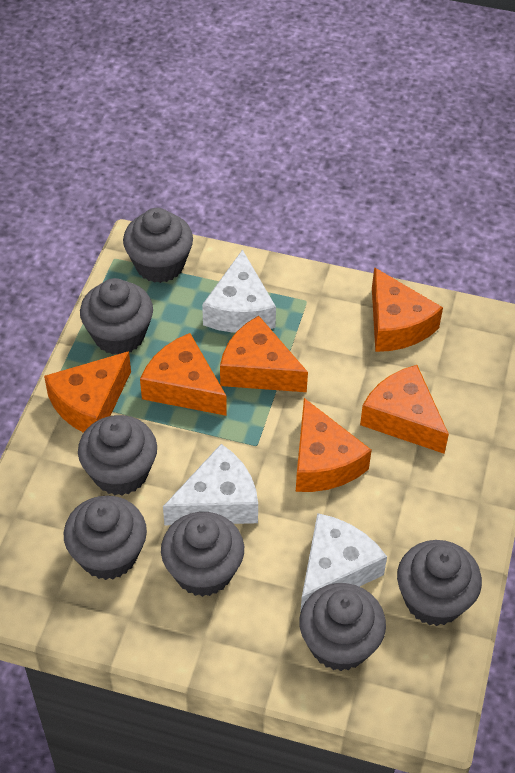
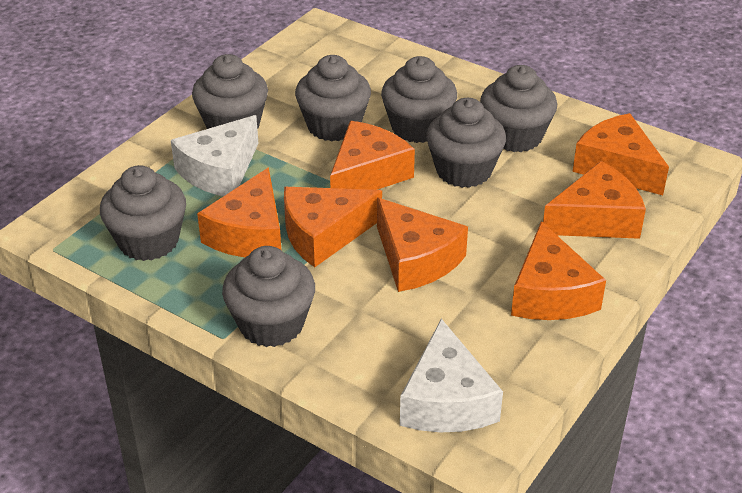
orange cheese: 6 -> 7
white cheese: 3 -> 2

